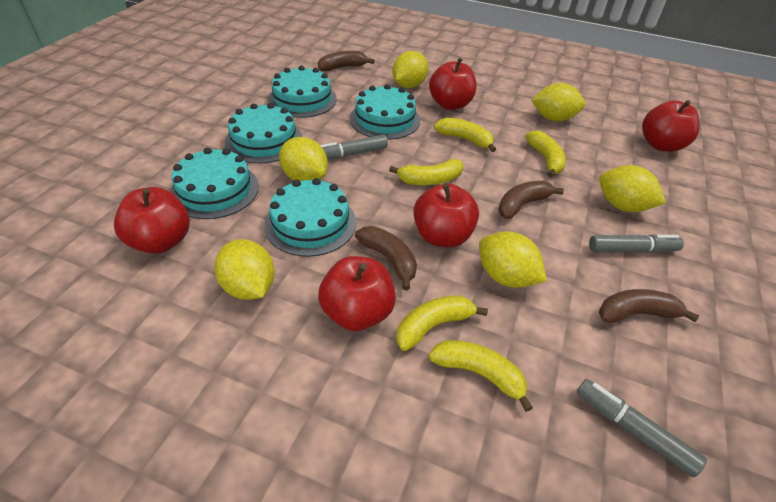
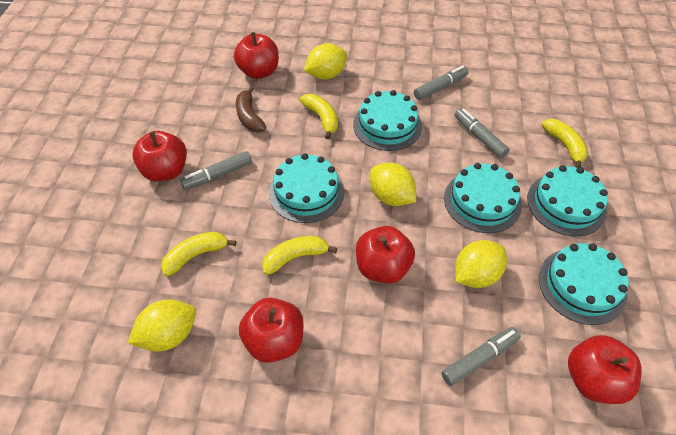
brown banana: 4 -> 1
grey marker: 3 -> 4
yellow banana: 5 -> 4
yellow lemon: 6 -> 4

